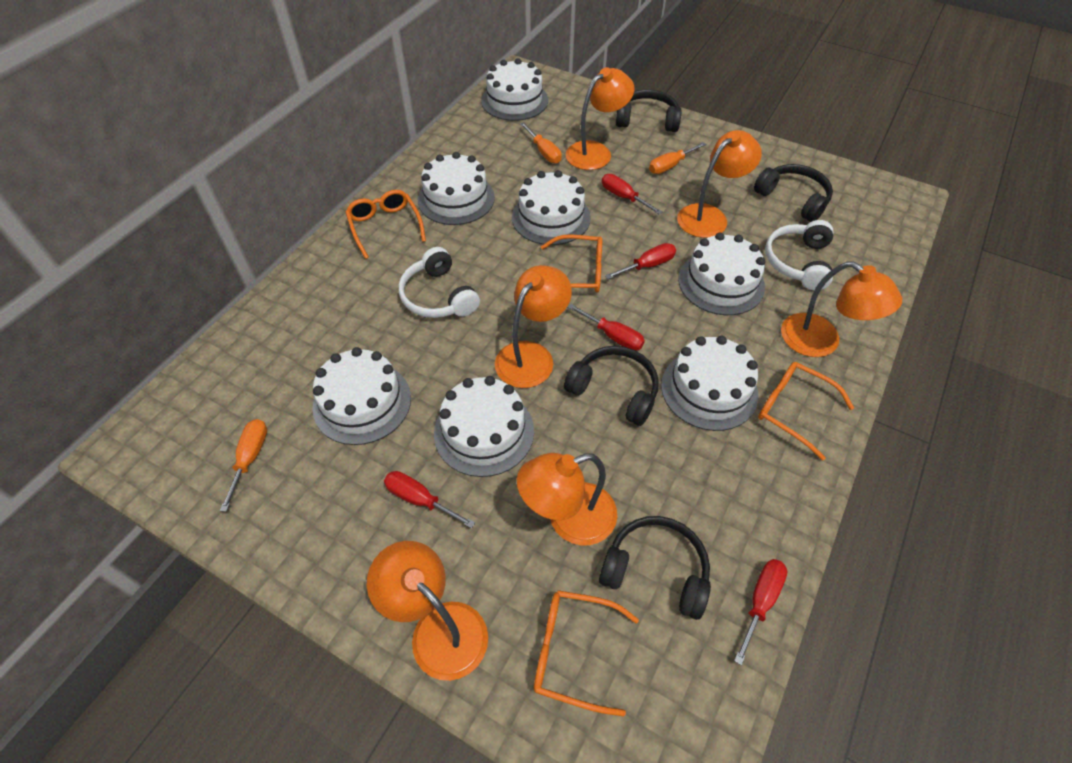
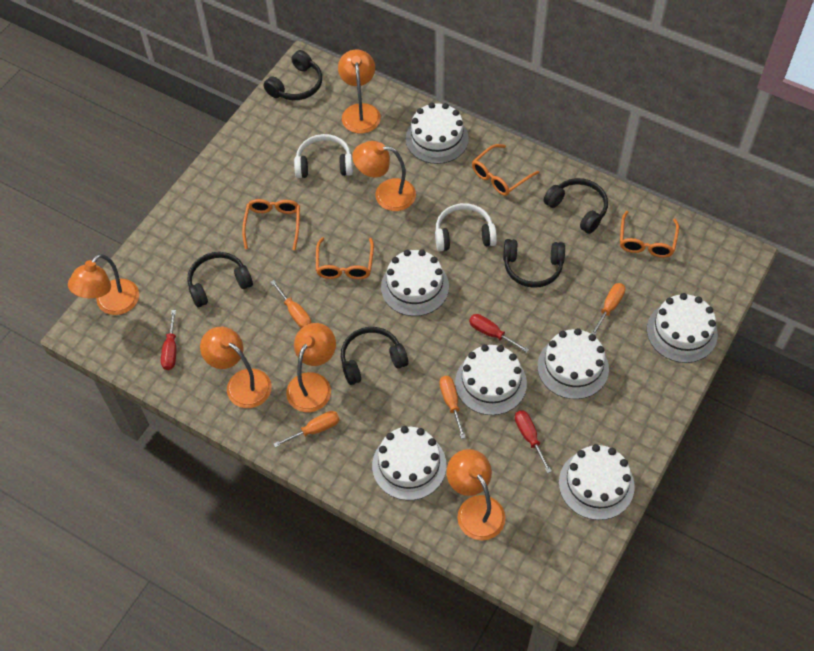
black headphones: 4 -> 5
orange screwdriver: 3 -> 4
red screwdriver: 5 -> 3

